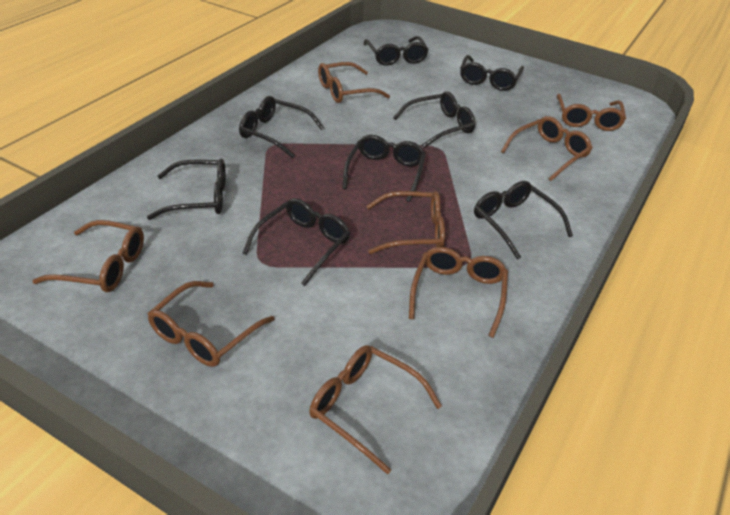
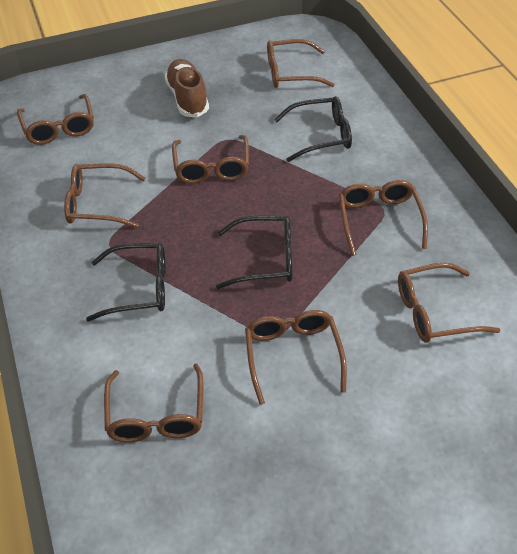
black glasses: 8 -> 3
brown shoe: 0 -> 1

